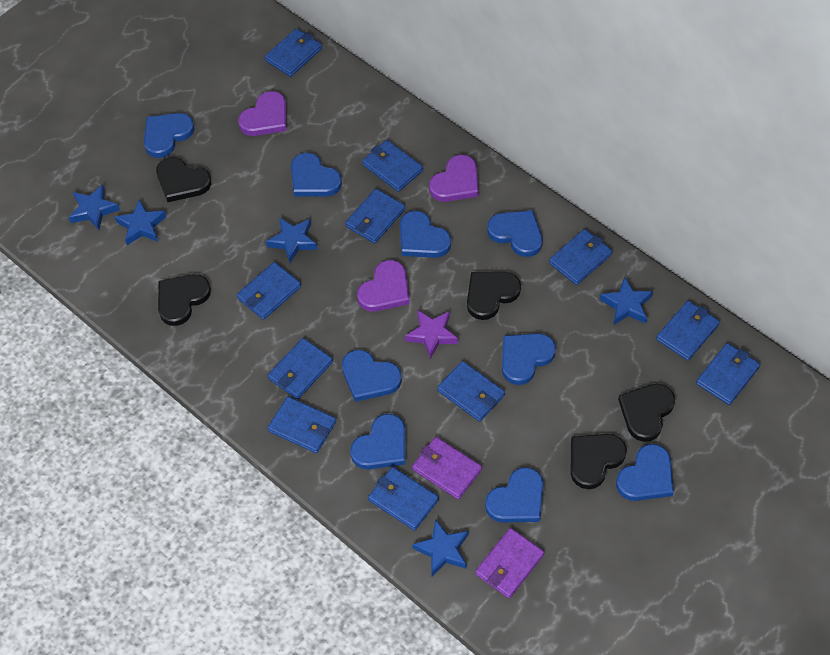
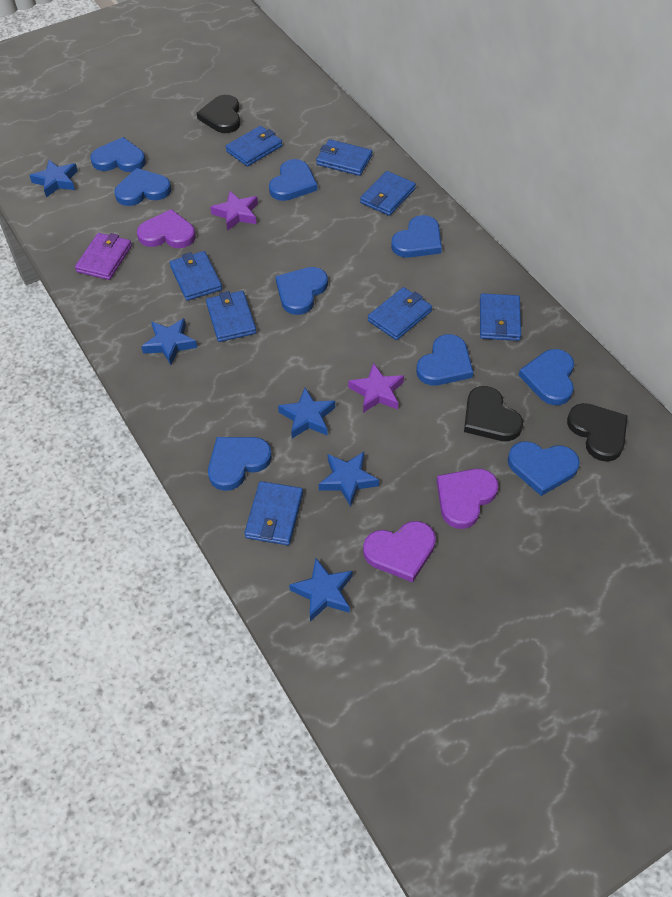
black heart: 5 -> 3
blue wallet: 11 -> 8
purple star: 1 -> 2
purple wallet: 2 -> 1

